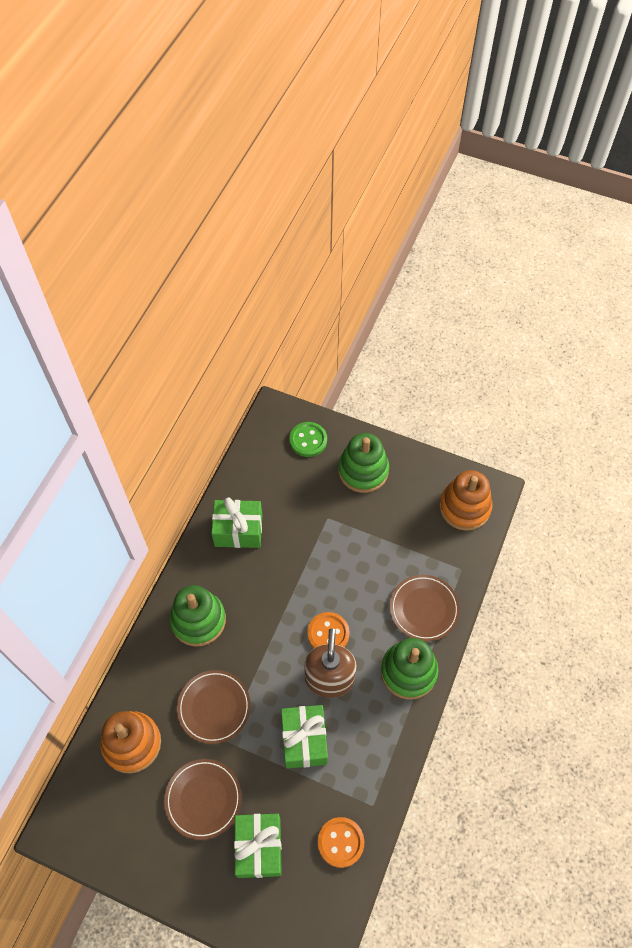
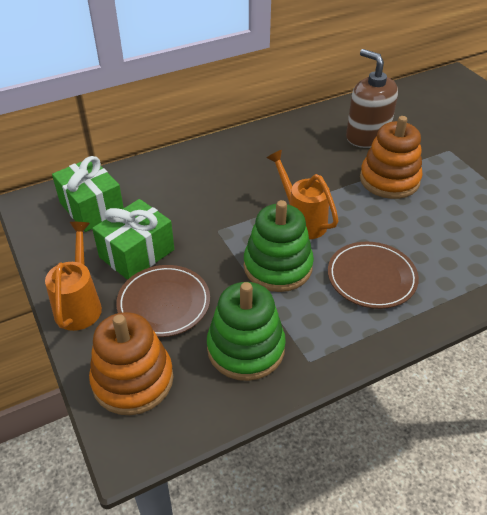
brown plate: 3 -> 2
green button: 1 -> 0
green gift: 3 -> 2
green stacking toy: 3 -> 2
orange button: 2 -> 0
orange watering can: 0 -> 2

